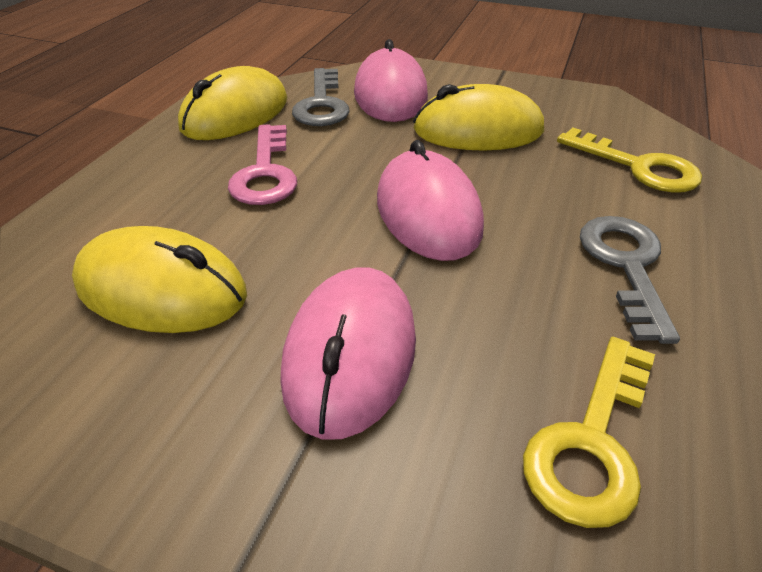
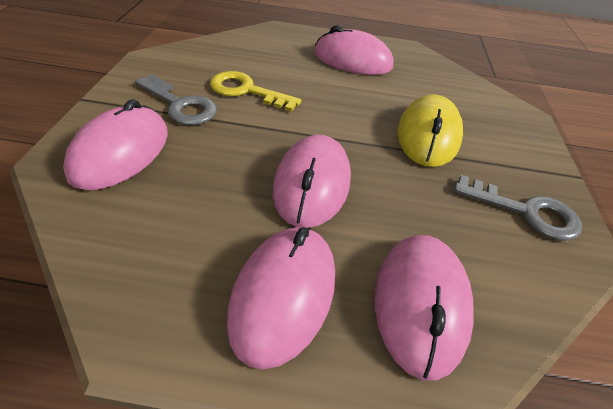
pink key: 1 -> 0
pink mouse: 3 -> 5
yellow key: 2 -> 1
yellow mouse: 3 -> 1

